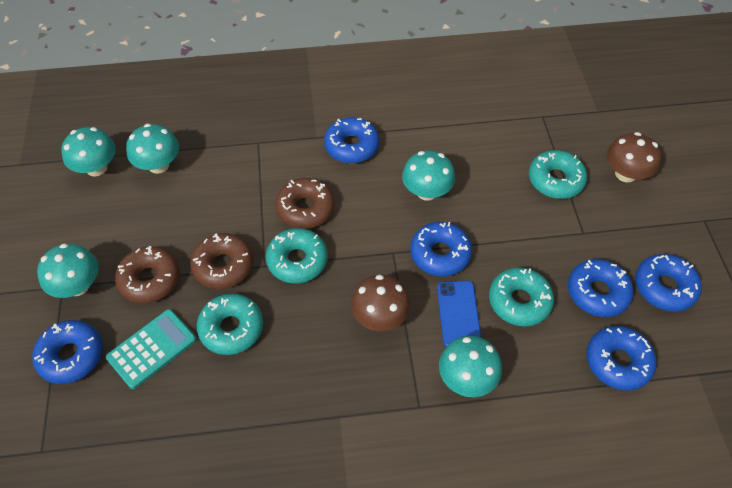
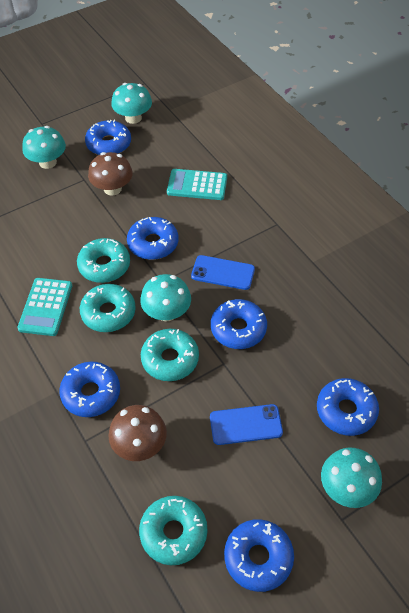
blue phone: 1 -> 2
brown donut: 3 -> 0
turquoise calculator: 1 -> 2
turquoise mushroom: 5 -> 4

